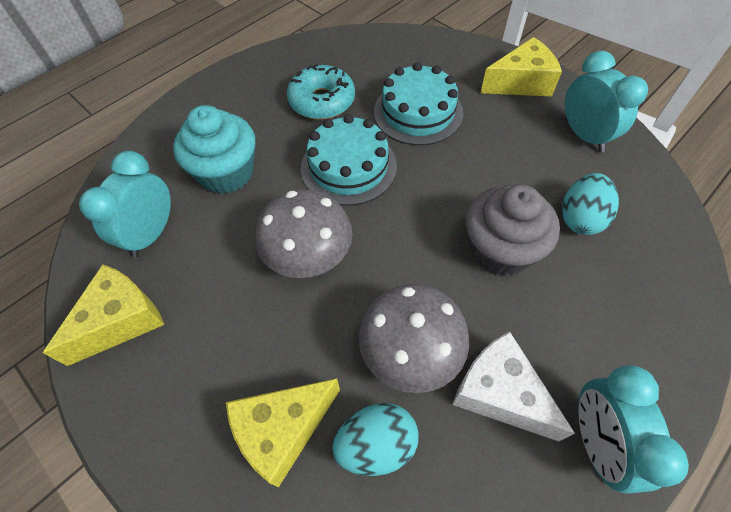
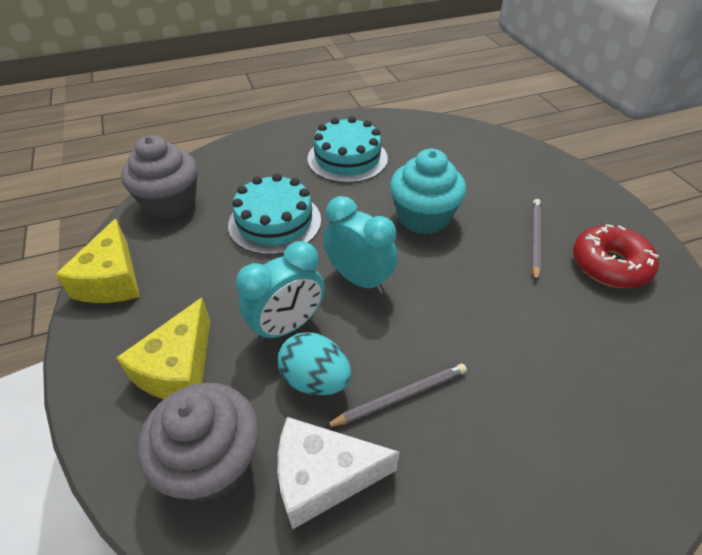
grey cupcake: 1 -> 2
grey mushroom: 2 -> 0
grey pencil: 0 -> 2
red donut: 0 -> 1
turquoise clock: 3 -> 2
turquoise donut: 1 -> 0
turquoise egg: 2 -> 1
yellow cheese: 3 -> 2

